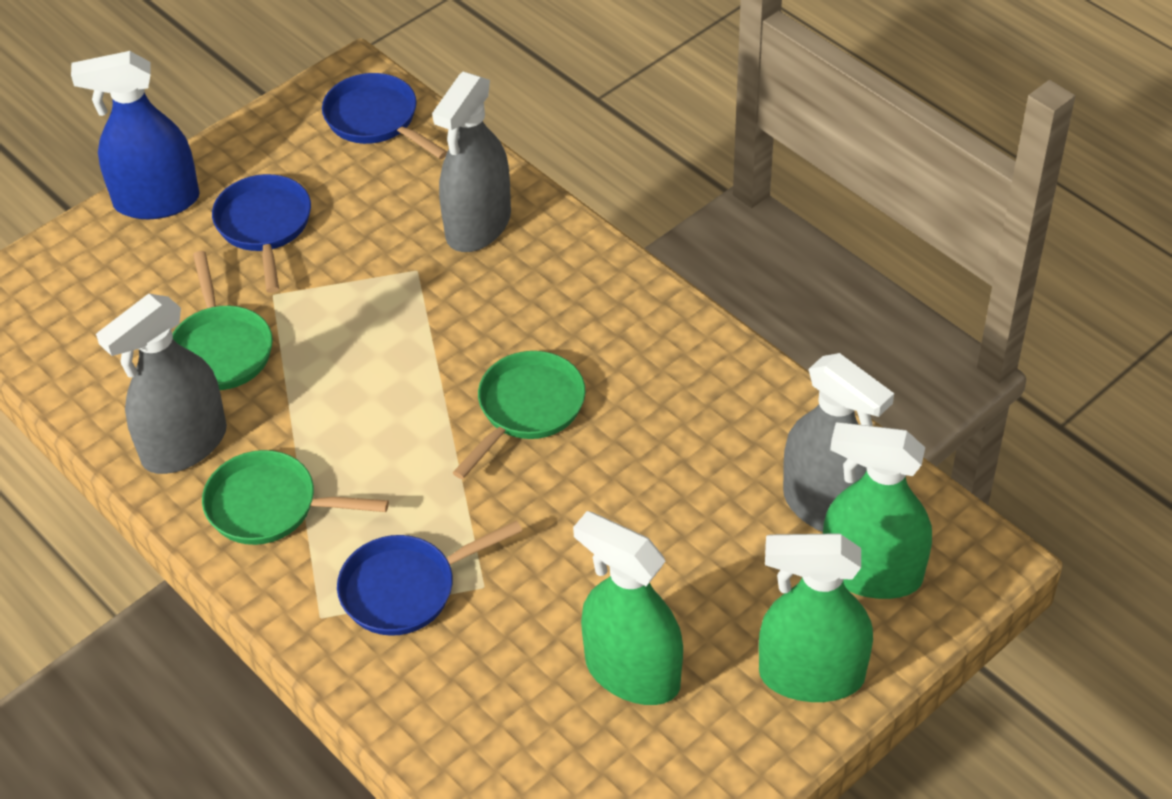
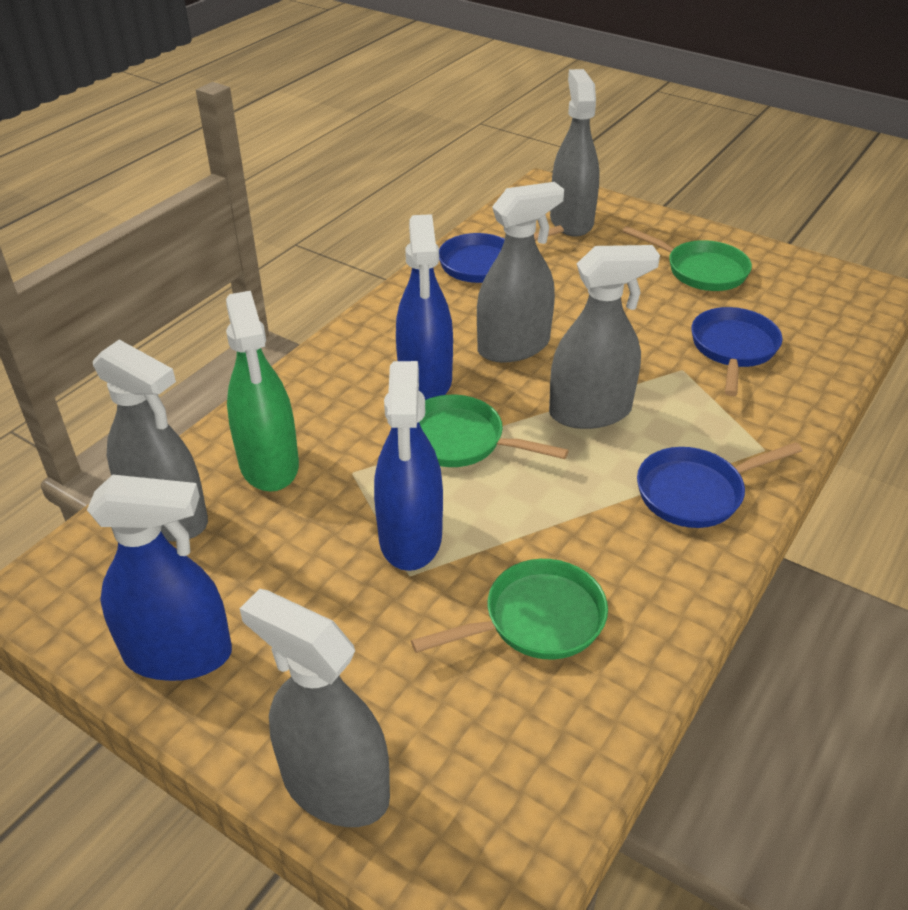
blue spray bottle: 1 -> 3
green spray bottle: 3 -> 1
grey spray bottle: 3 -> 5

